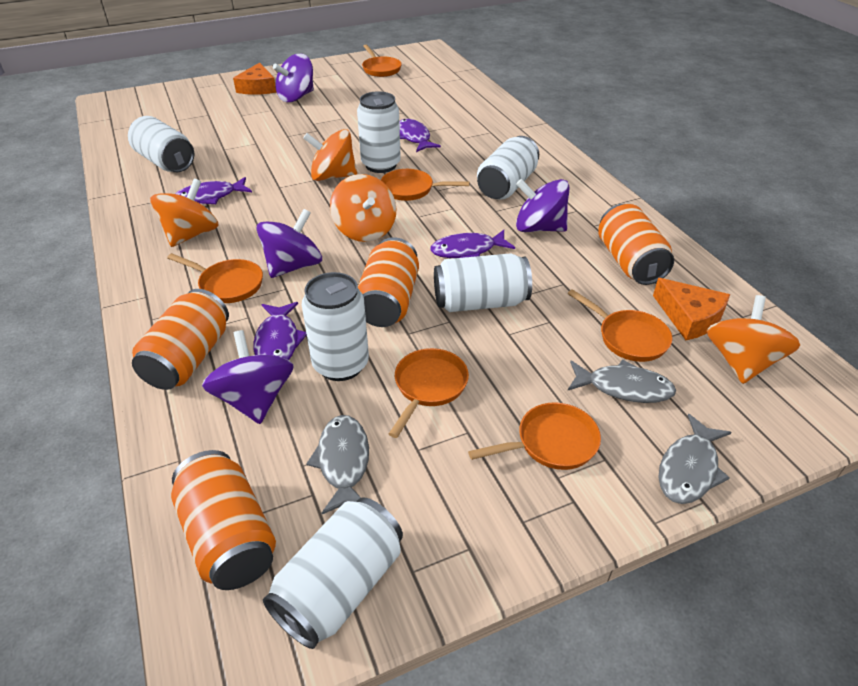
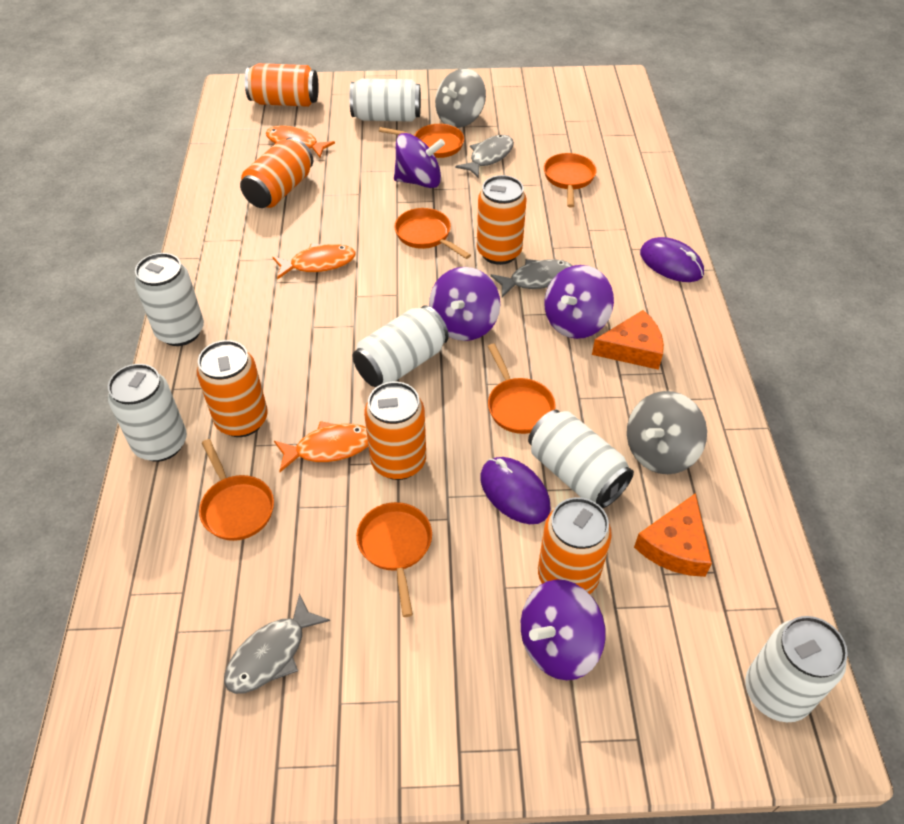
grey spinning top: 0 -> 2
orange can: 4 -> 6
orange fish: 0 -> 3
orange spinning top: 4 -> 0
purple fish: 4 -> 0
purple mouse: 0 -> 2

